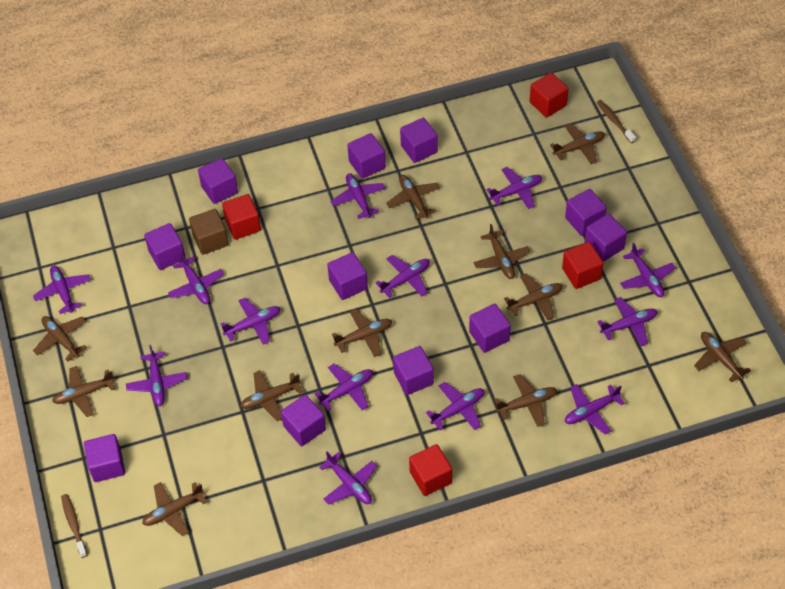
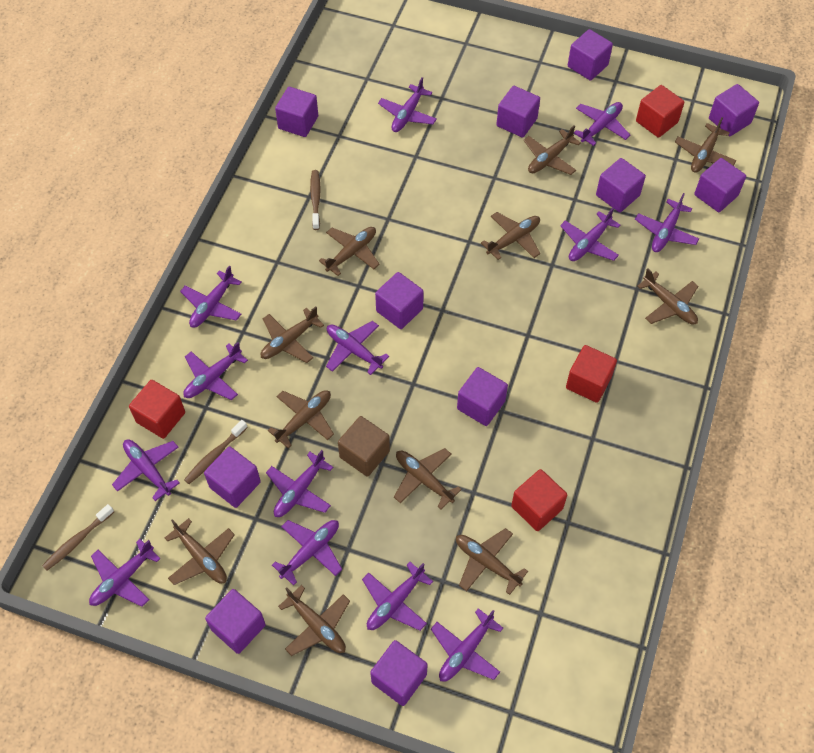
brown toothbrush: 2 -> 3

